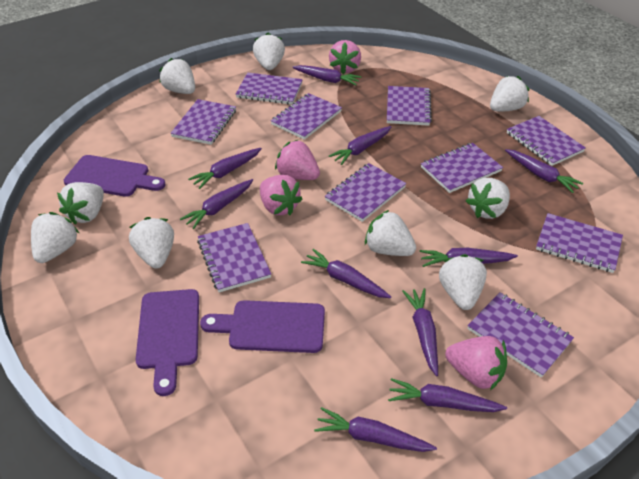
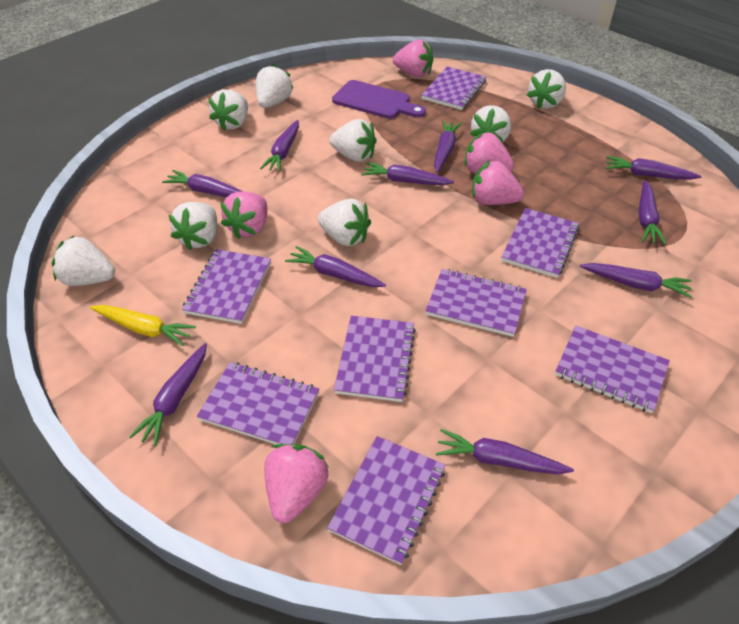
pink strawberry: 4 -> 5
purple cutting board: 3 -> 1
purple notebook: 10 -> 8
white strawberry: 9 -> 8
yellow carrot: 0 -> 1

